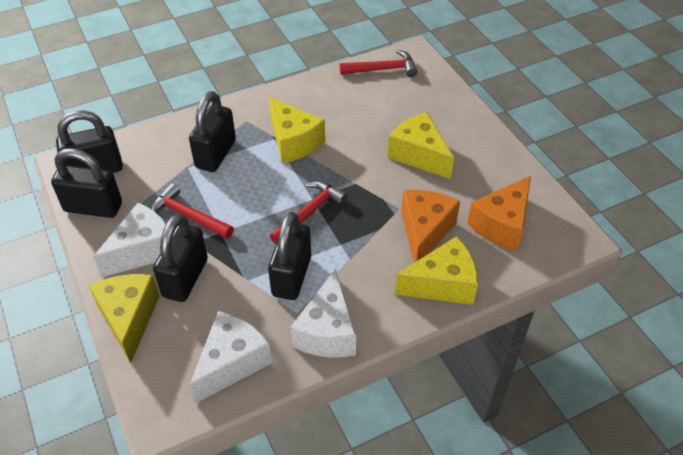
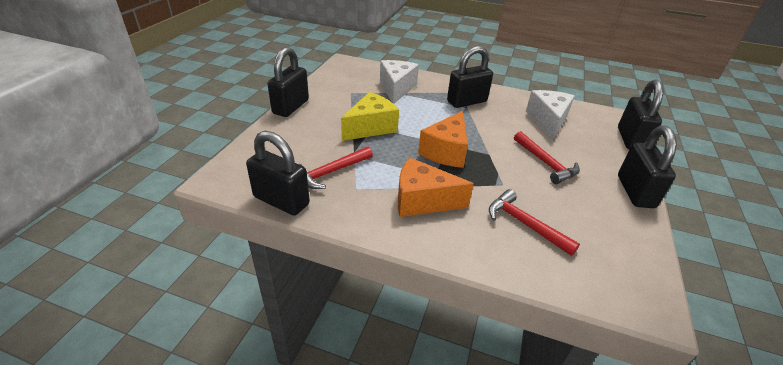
white cheese: 3 -> 2
yellow cheese: 4 -> 1

